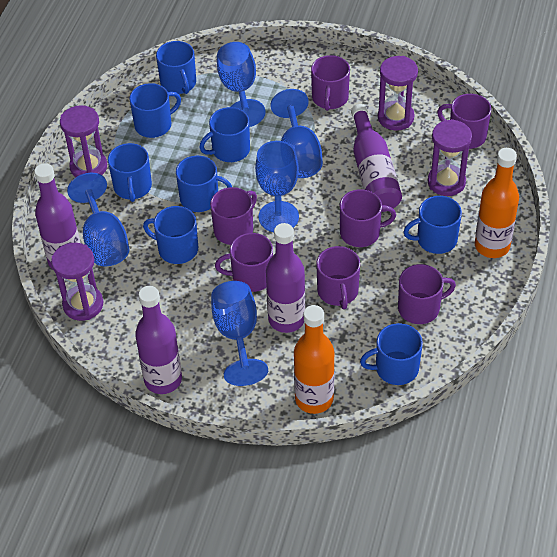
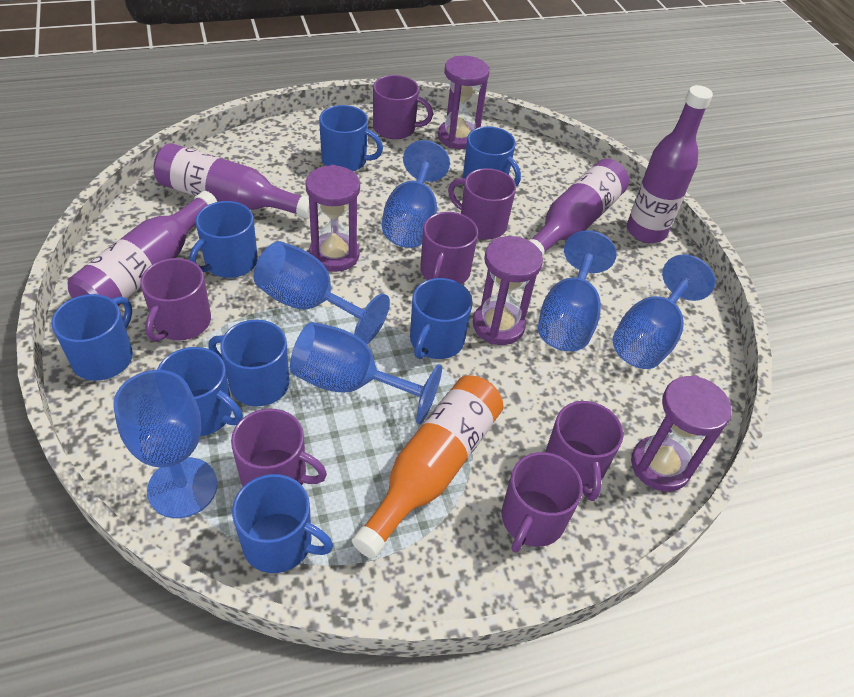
blue goblet: 5 -> 6
orange bottle: 2 -> 1

